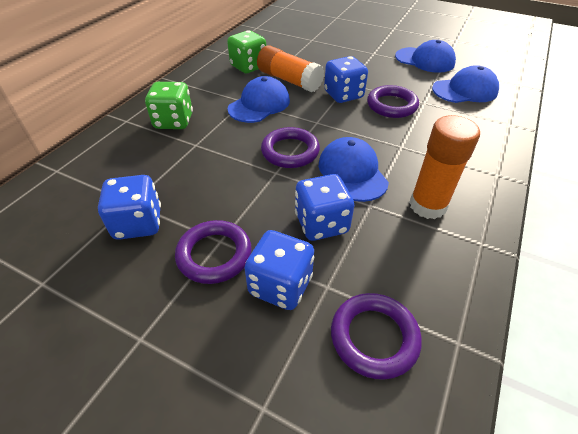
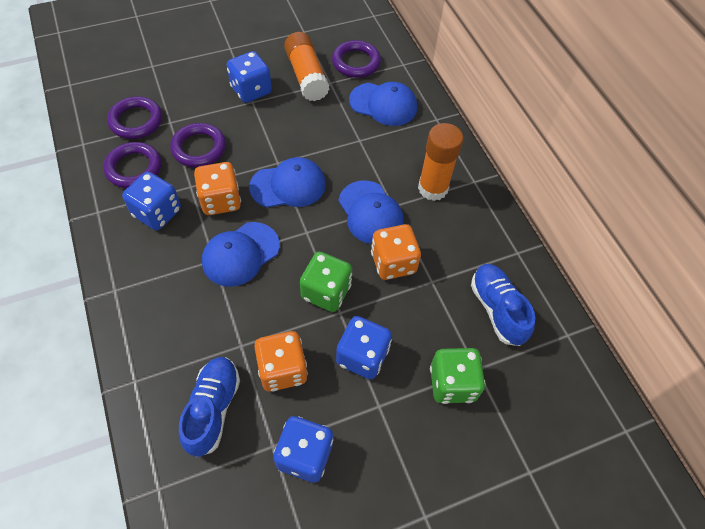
blue shoe: 0 -> 2
orange dice: 0 -> 3

